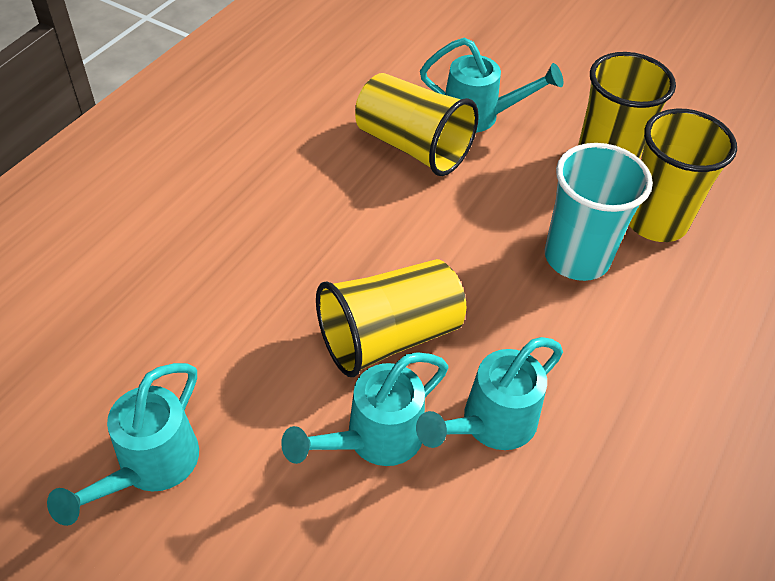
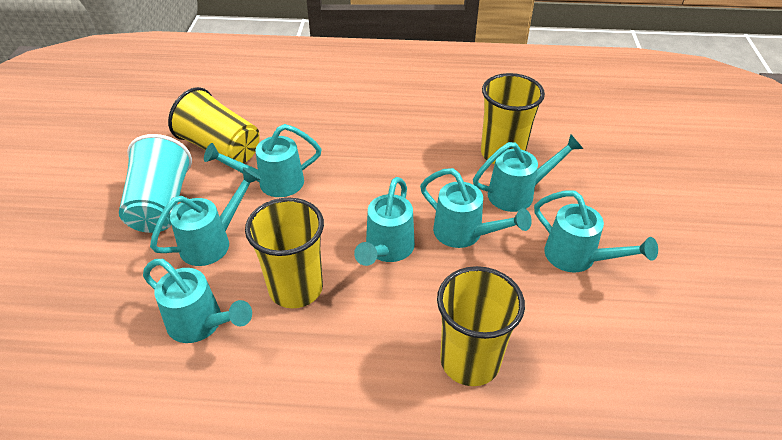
turquoise watering can: 4 -> 7

